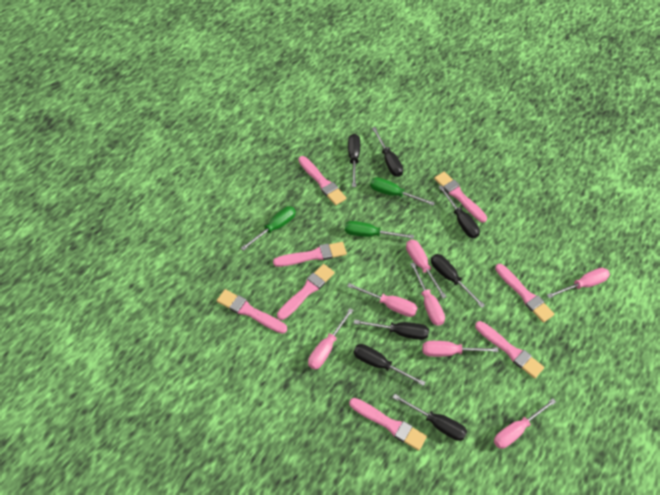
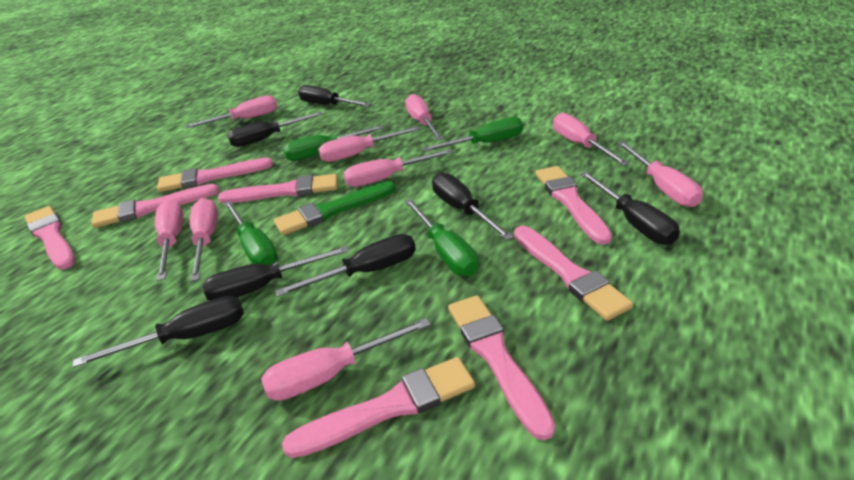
green brush: 0 -> 1
green screwdriver: 3 -> 4
pink screwdriver: 7 -> 9

